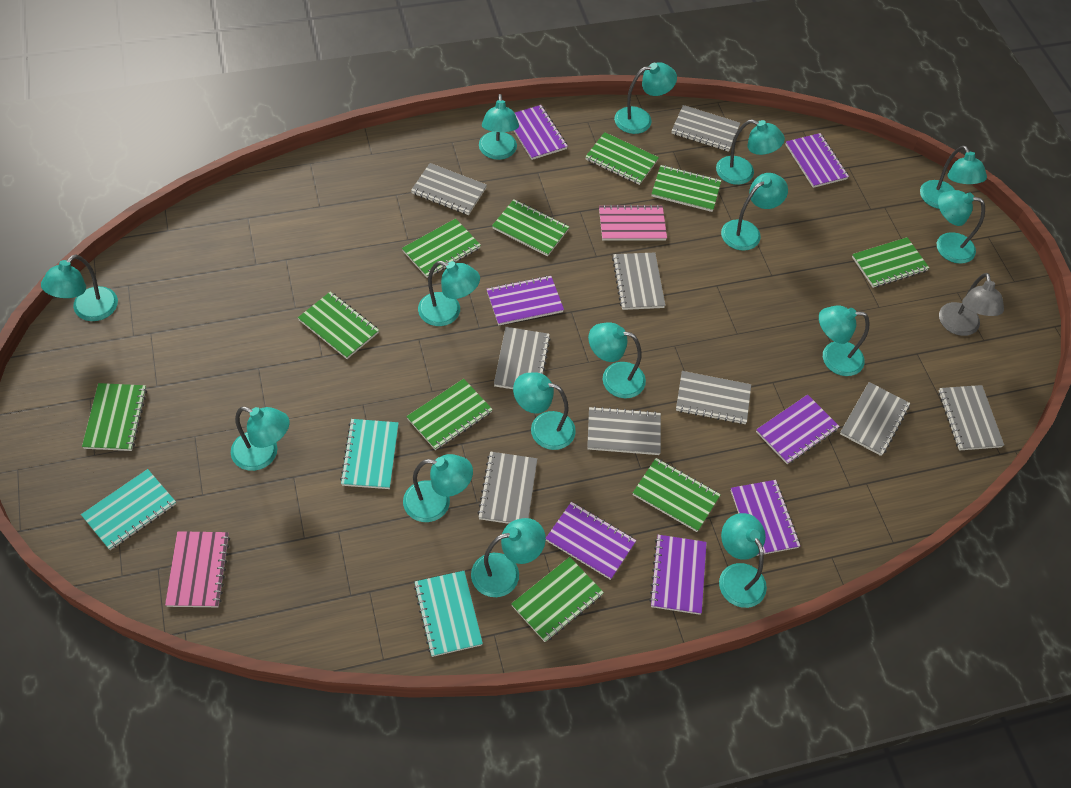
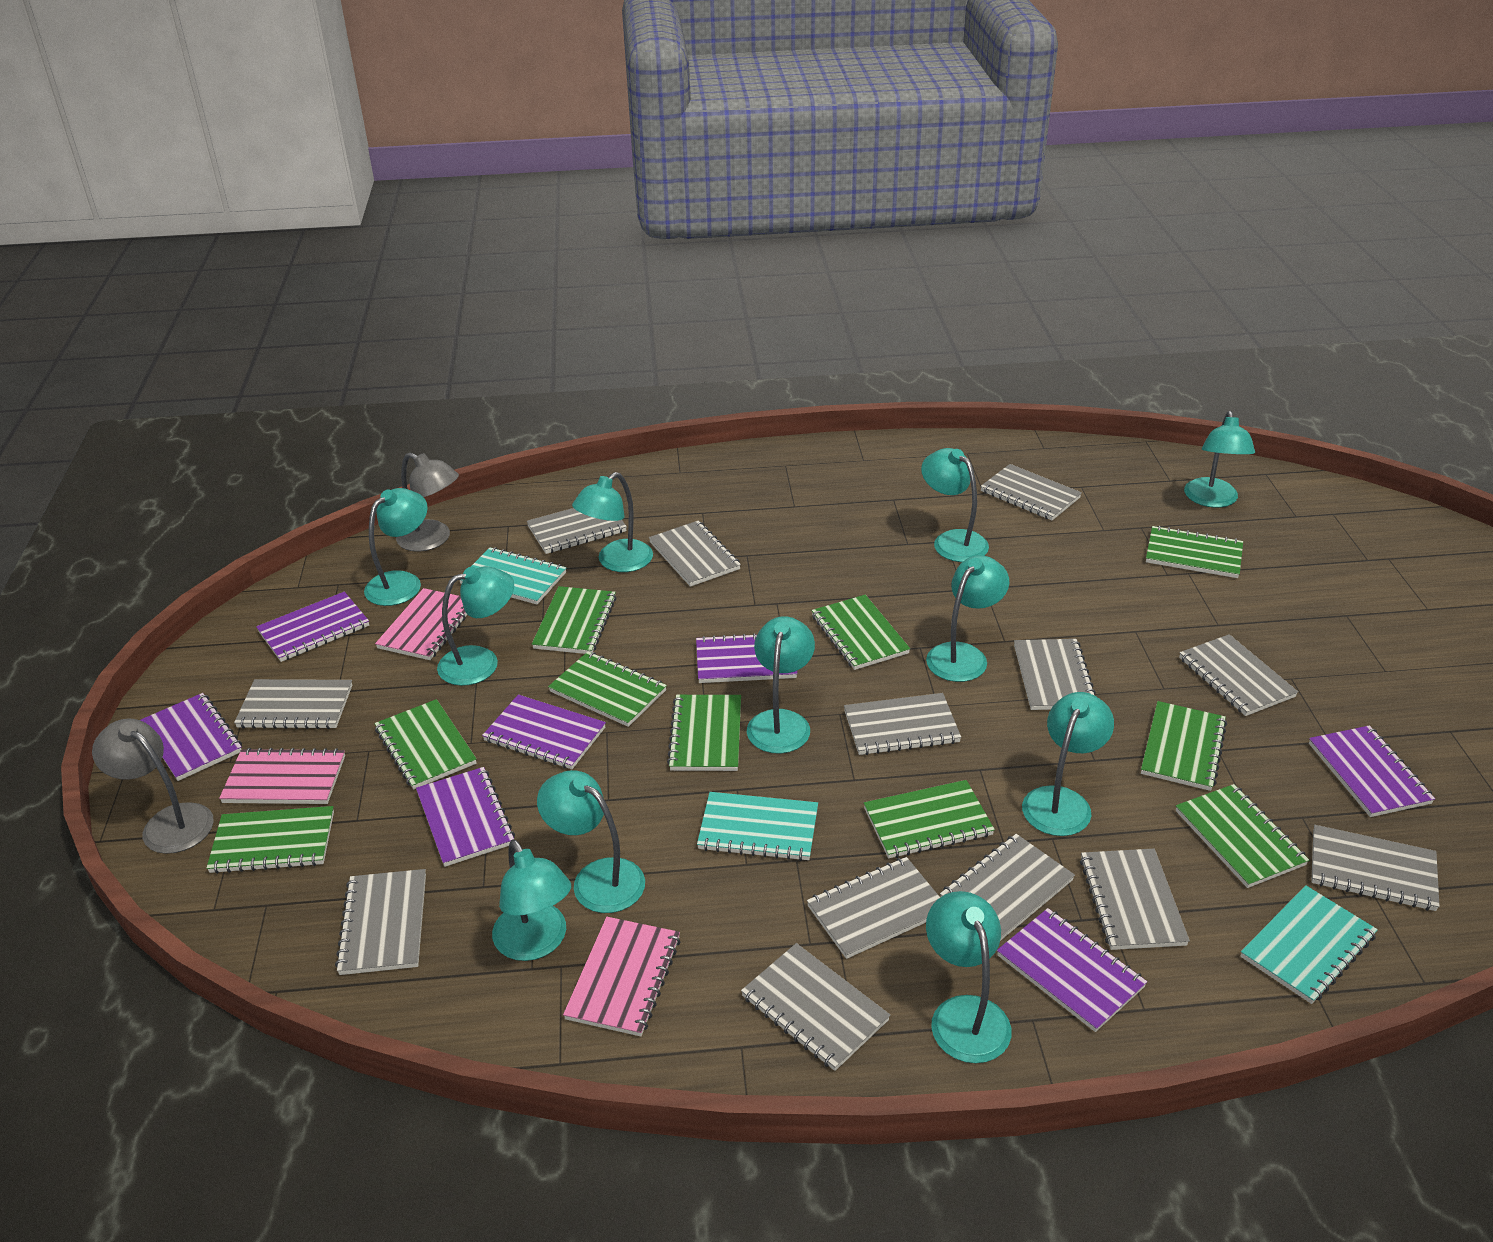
grey lamp: 1 -> 2
grey notebook: 9 -> 13
pink notebook: 2 -> 3
turquoise lamp: 15 -> 11

